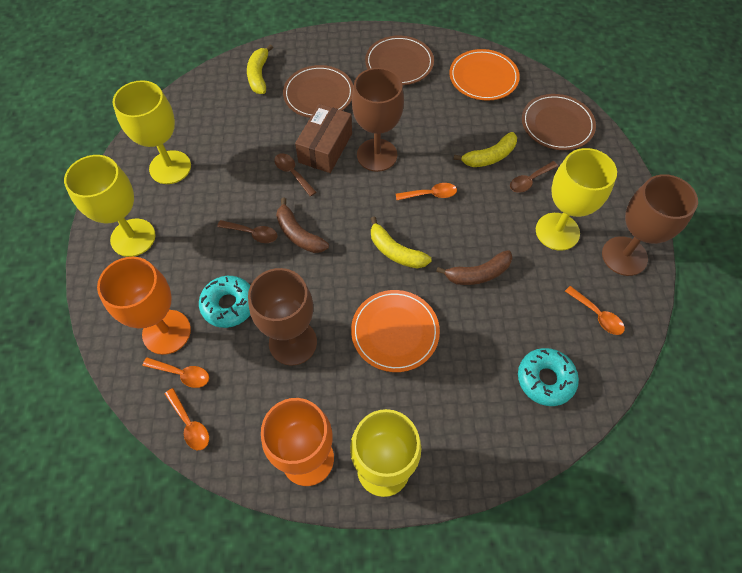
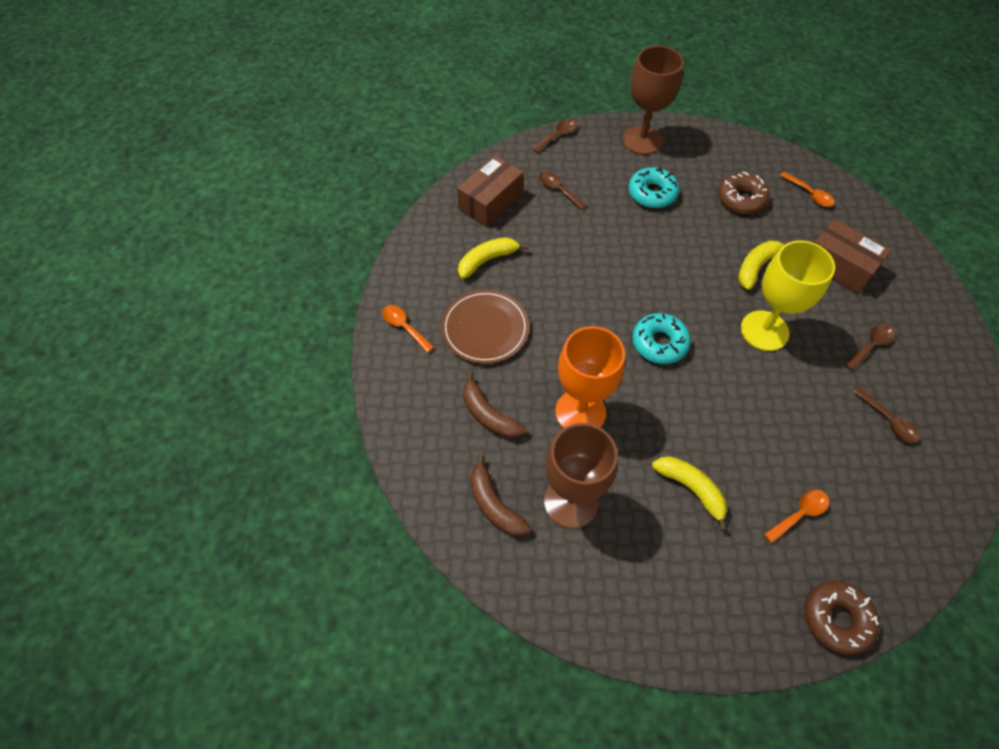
brown box: 1 -> 2
brown donut: 0 -> 2
brown goblet: 3 -> 2
brown plate: 3 -> 1
brown spoon: 3 -> 4
orange goblet: 2 -> 1
orange plate: 2 -> 0
orange spoon: 4 -> 3
yellow goblet: 4 -> 1

